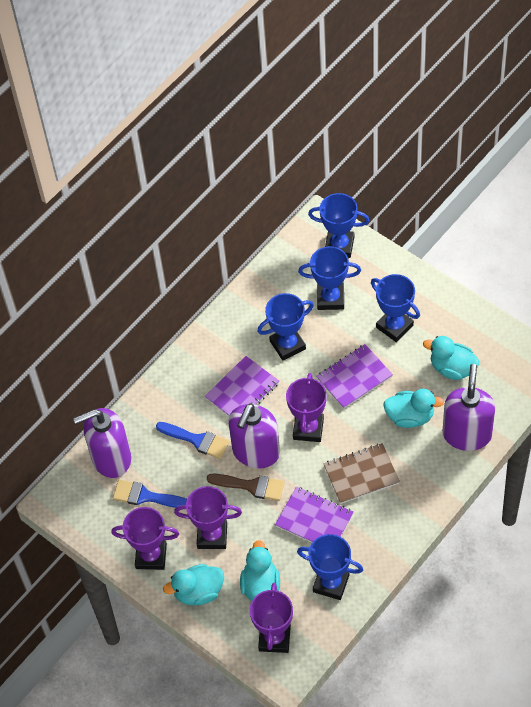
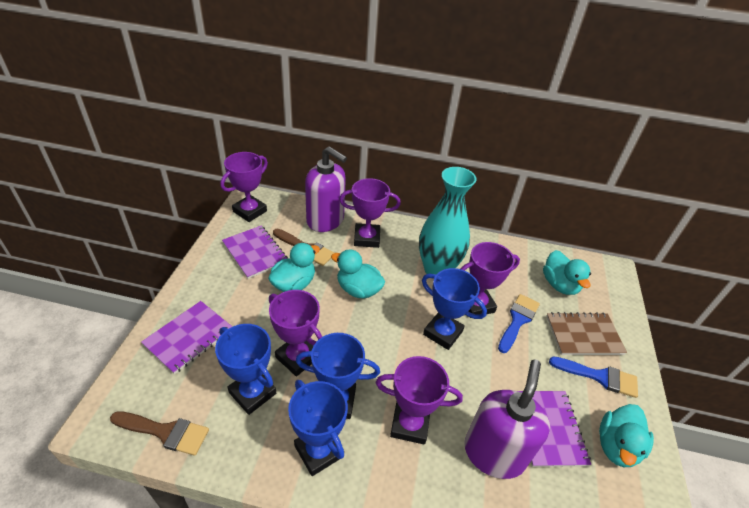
blue trophy: 5 -> 4
brown brush: 1 -> 2
purple soap dispenser: 3 -> 2
purple trophy: 4 -> 5
turquoise vase: 0 -> 1

